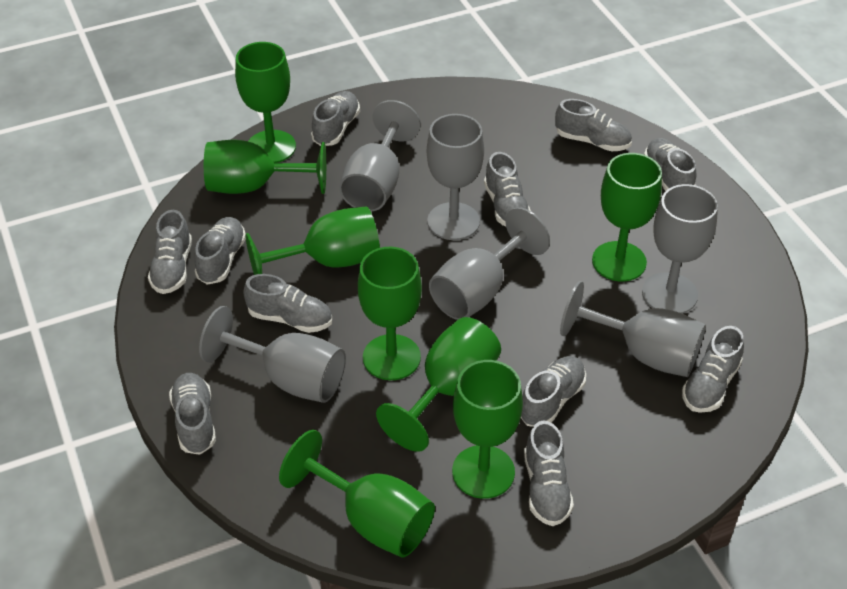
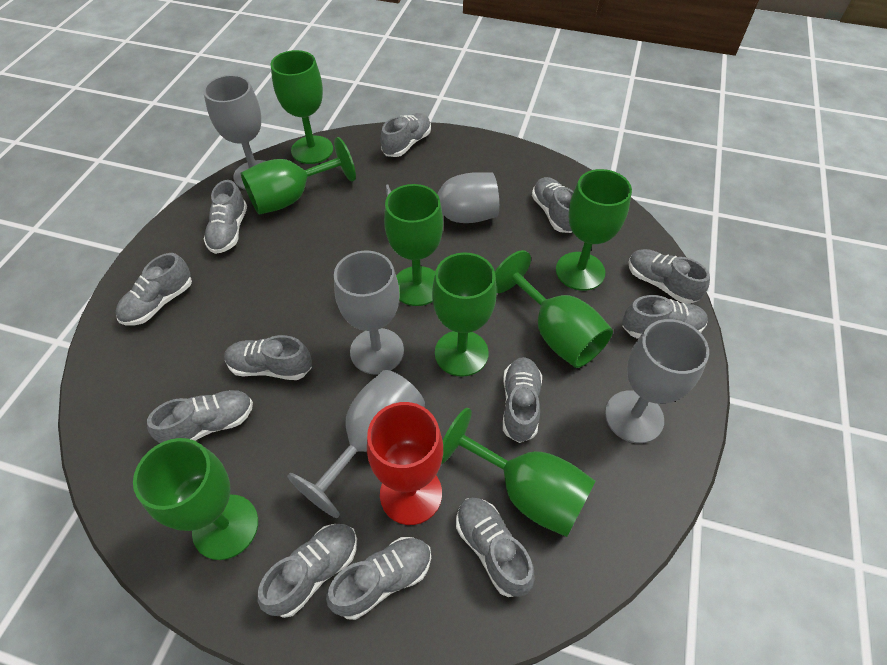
grey goblet: 6 -> 5
grey shoe: 11 -> 12
red goblet: 0 -> 1

